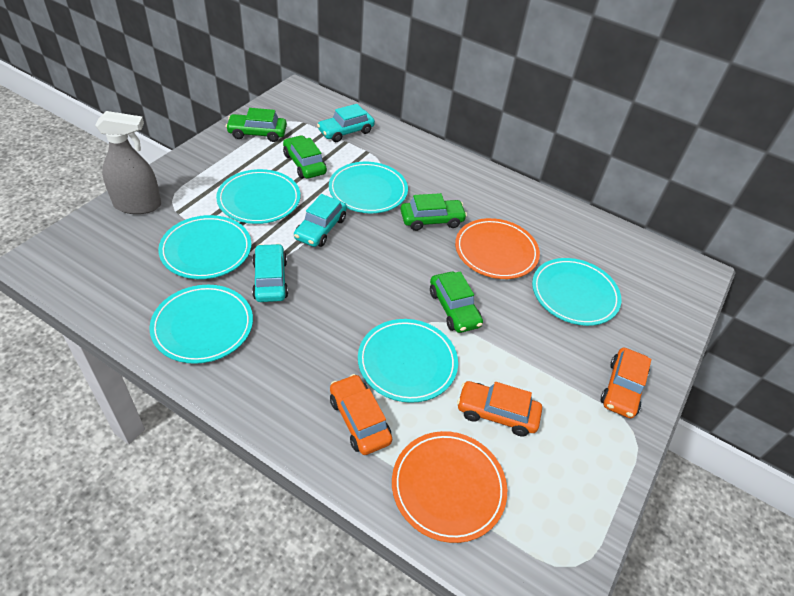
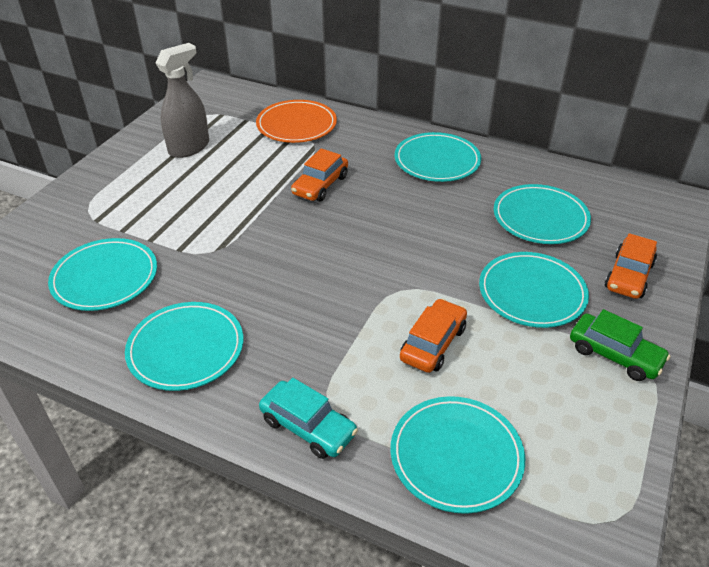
green car: 4 -> 1
orange plate: 2 -> 1
turquoise car: 3 -> 1

